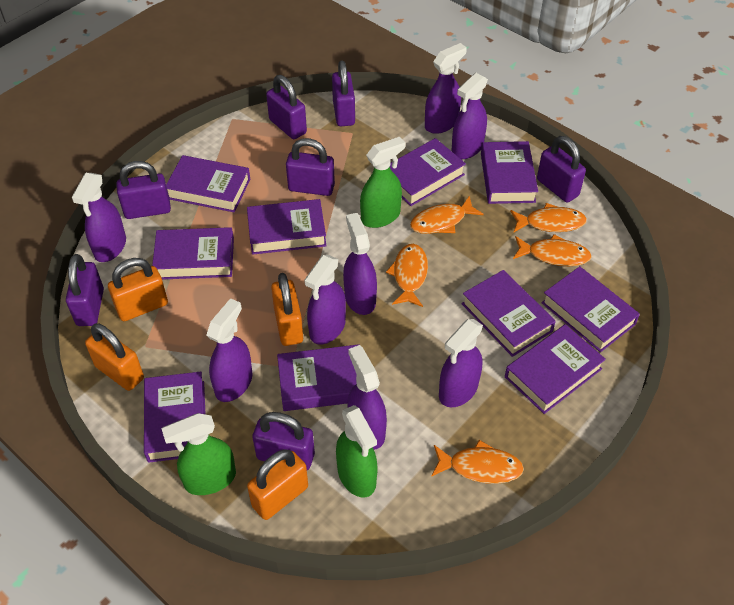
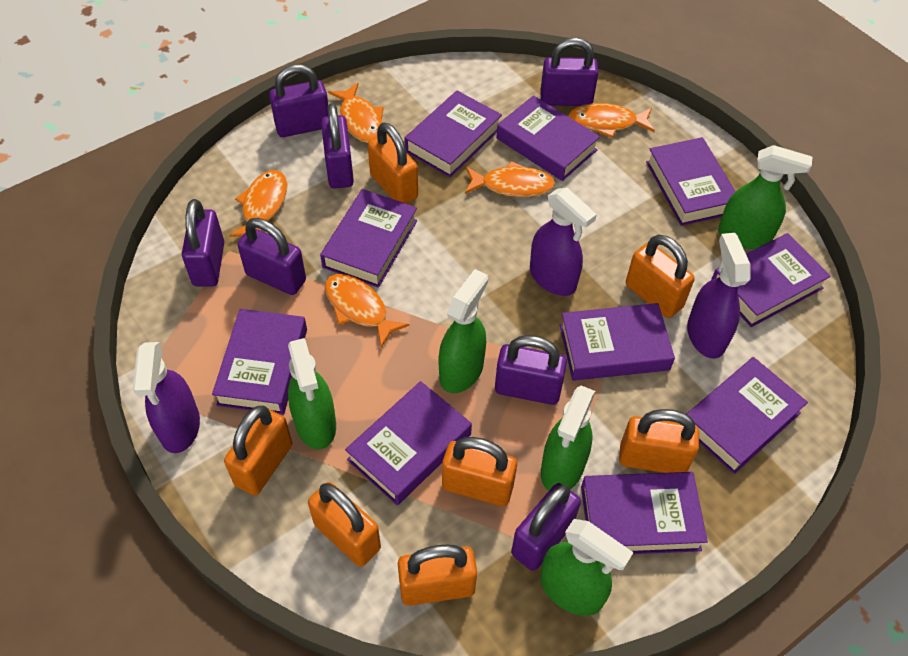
green spray bottle: 3 -> 5
orange padlock: 4 -> 7
purple spray bottle: 8 -> 3

